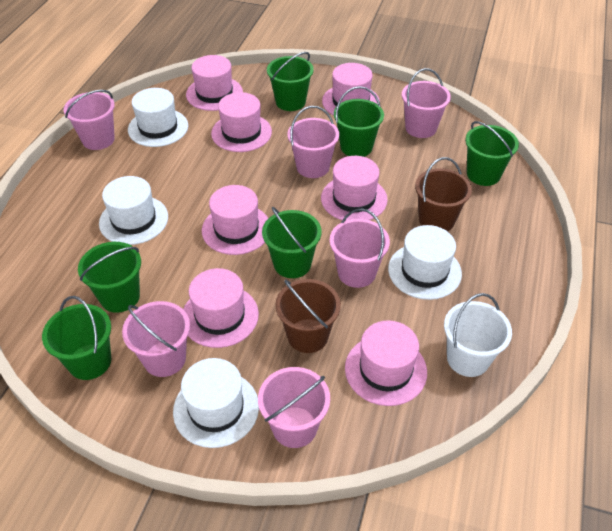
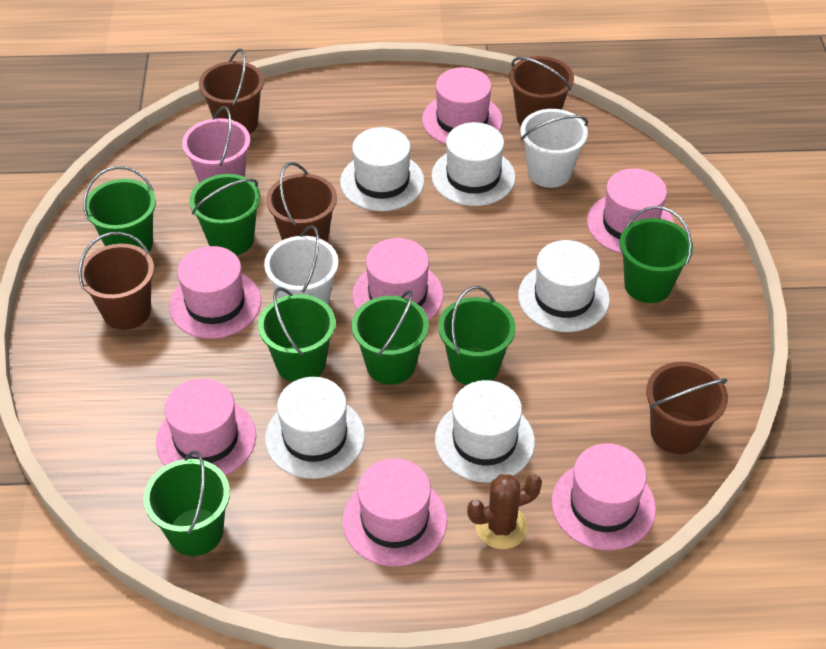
brown bucket: 2 -> 5
brown cactus: 0 -> 1
green bucket: 6 -> 7
pink bucket: 6 -> 1
white bucket: 1 -> 2
white hat: 4 -> 5

